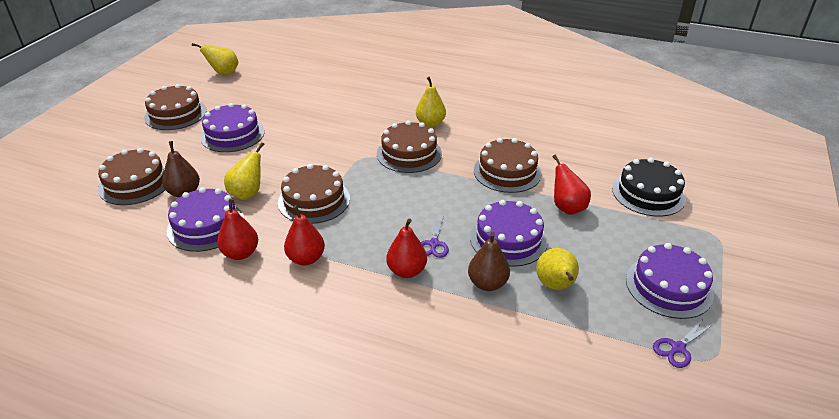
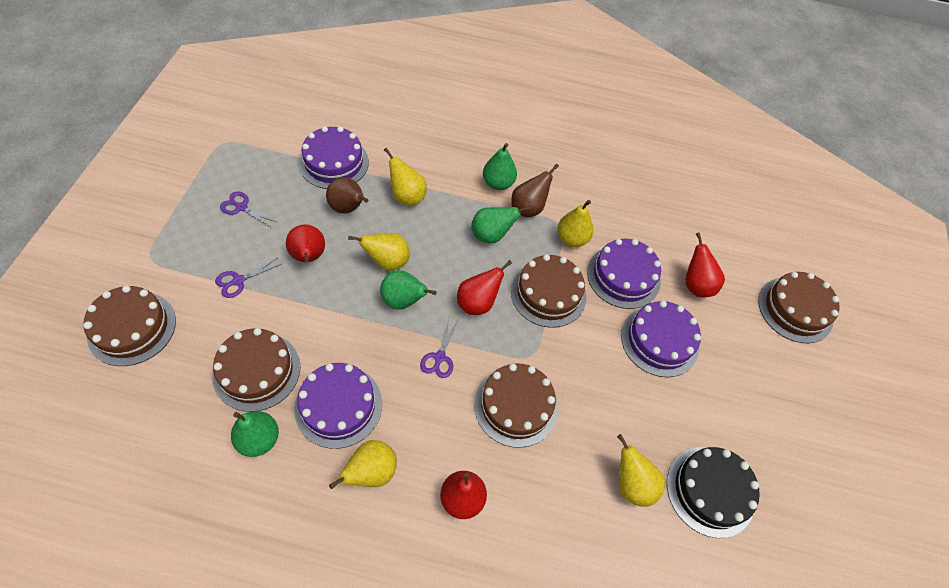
green pear: 0 -> 4
purple scissors: 2 -> 3
yellow pear: 4 -> 5

